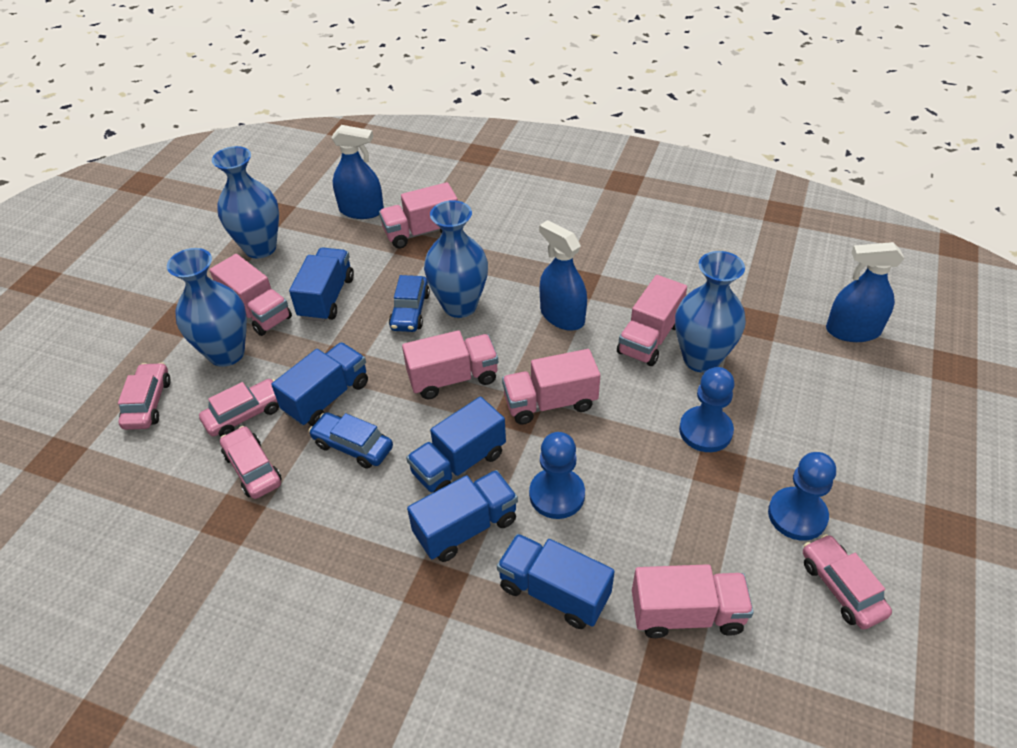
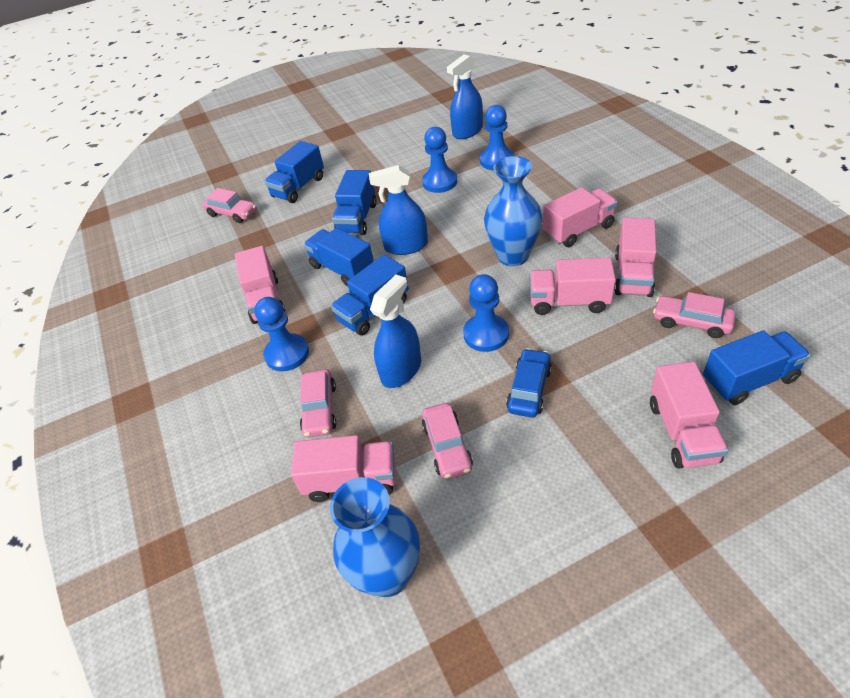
blue car: 2 -> 1
blue pawn: 3 -> 4
blue vase: 4 -> 2

